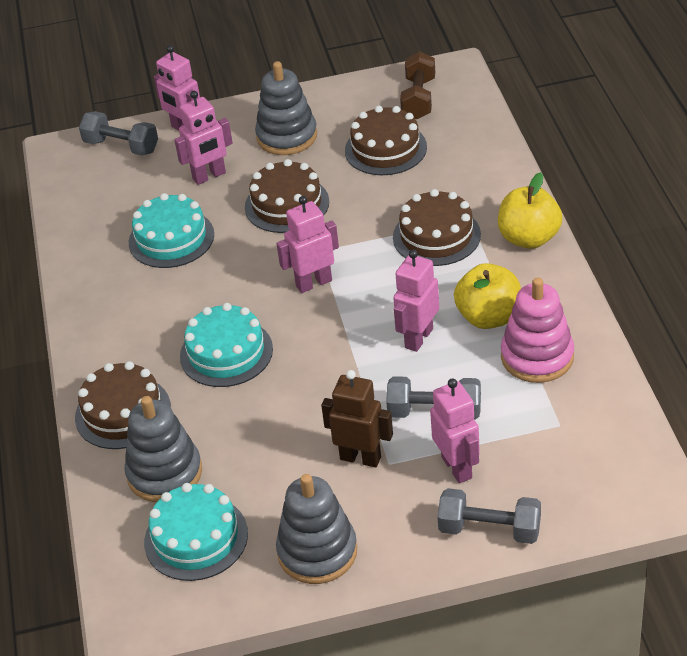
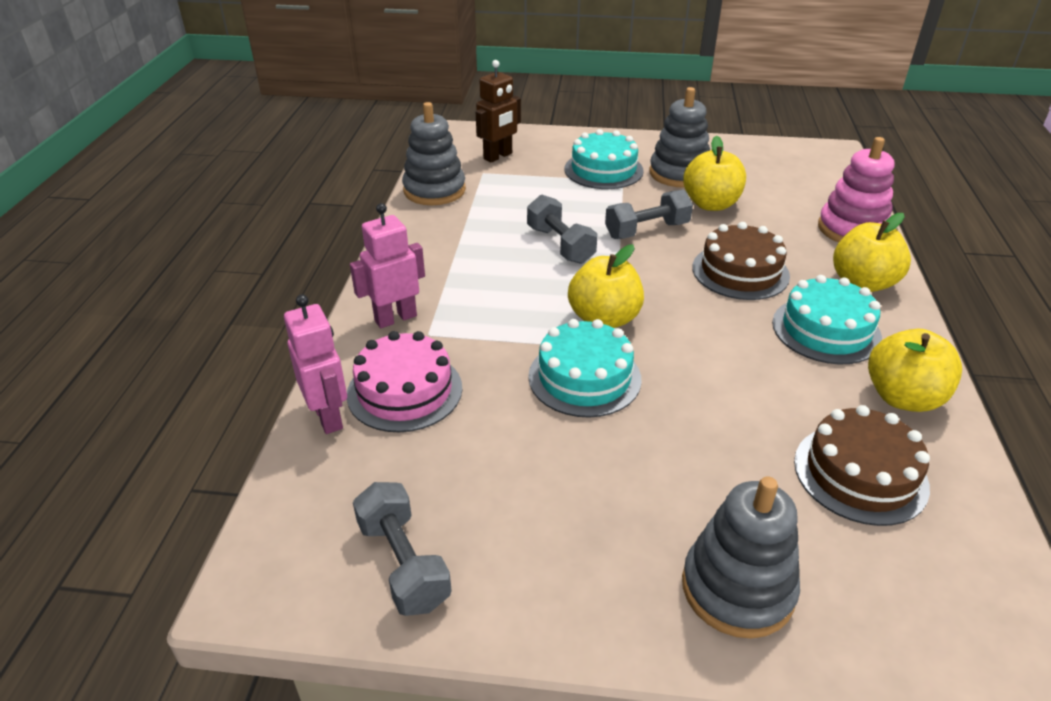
brown cake: 4 -> 2
brown dumbbell: 1 -> 0
pink cake: 0 -> 1
pink robot: 5 -> 2
yellow apple: 2 -> 4

